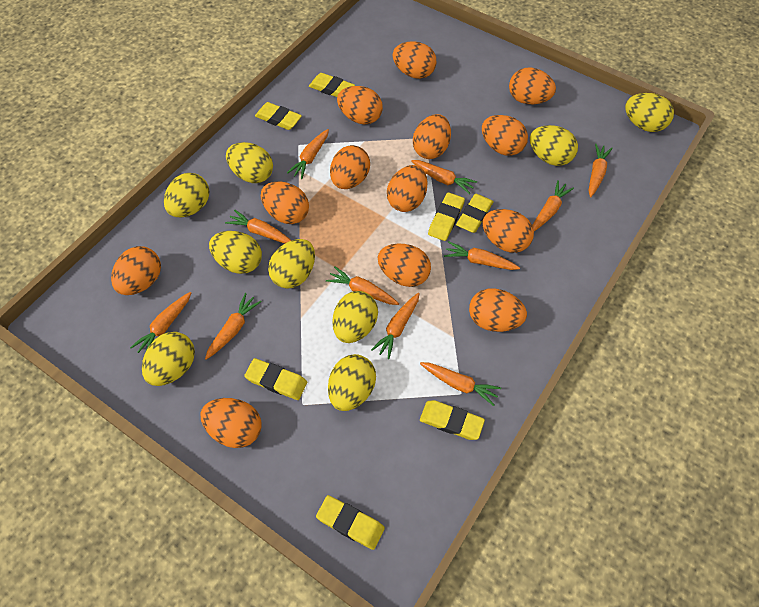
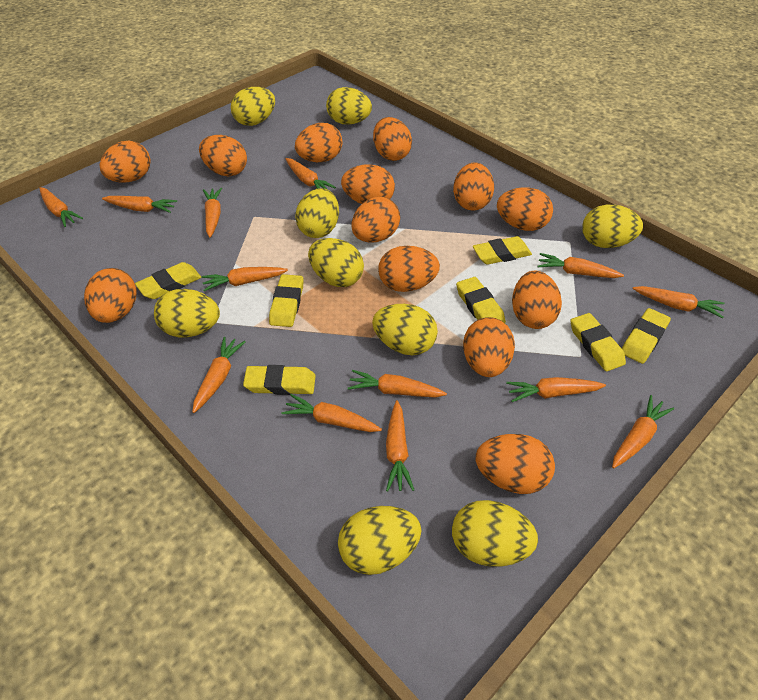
orange carrot: 11 -> 13

